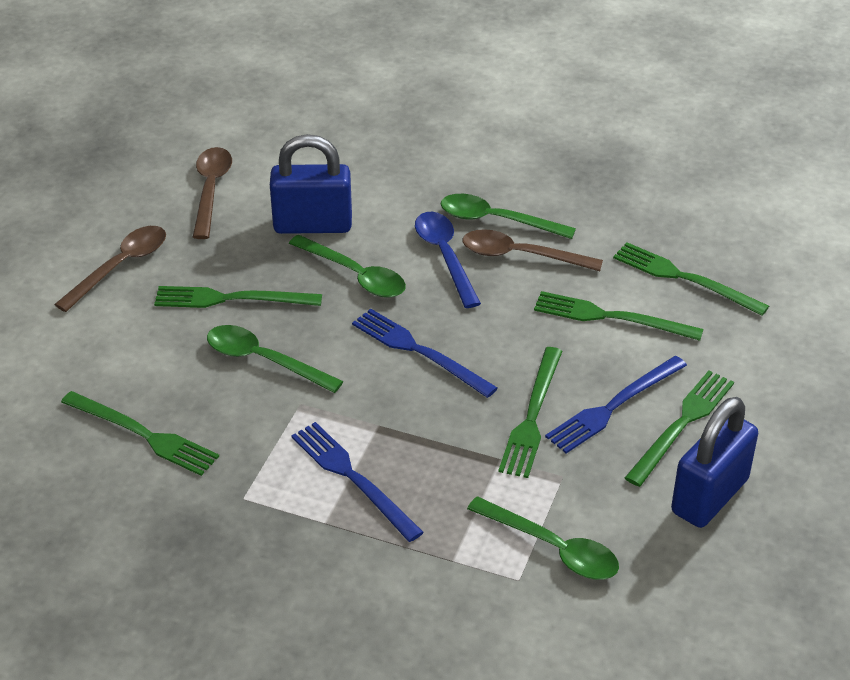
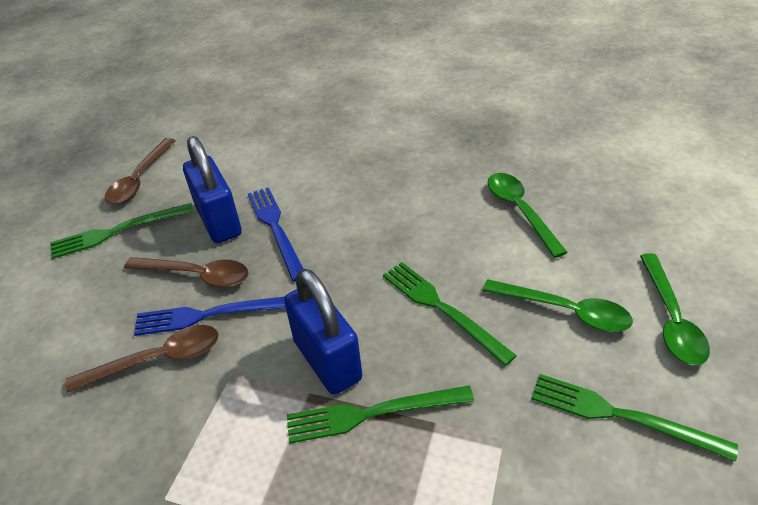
blue fork: 3 -> 2
blue spoon: 1 -> 0
green fork: 6 -> 4
green spoon: 4 -> 3

